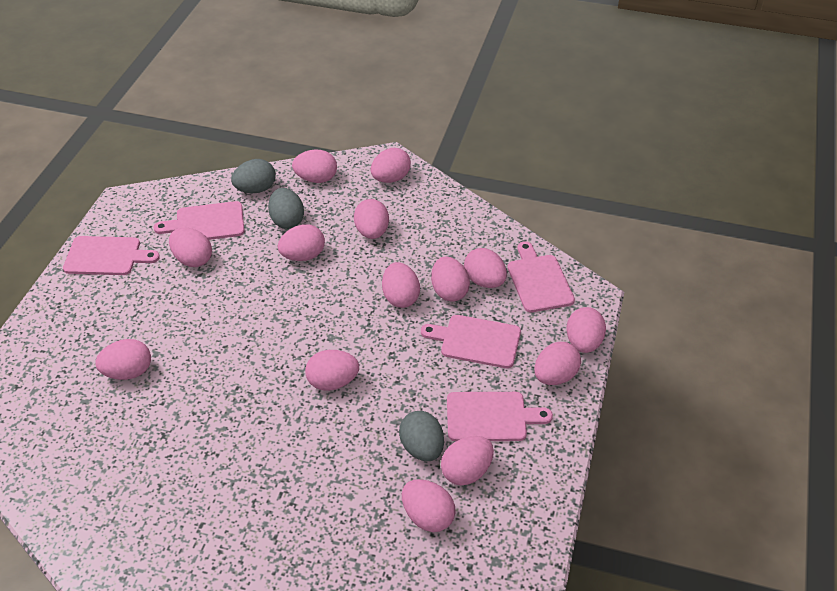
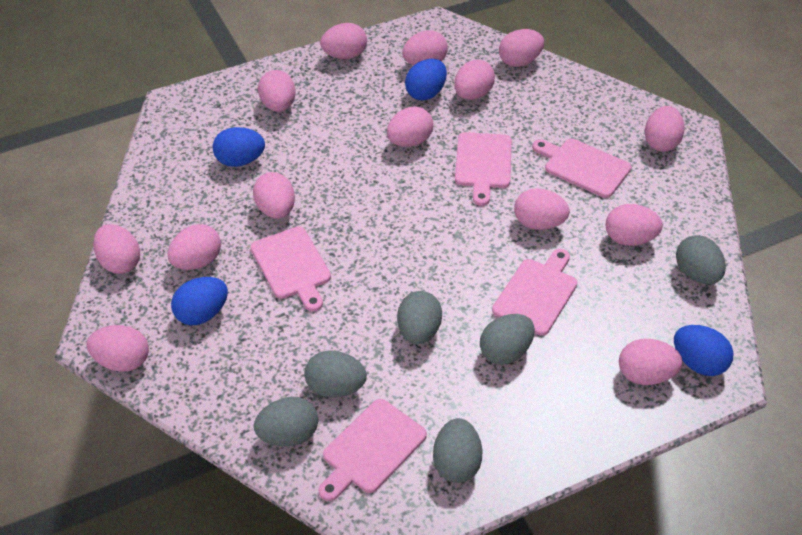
blue egg: 0 -> 4
grey egg: 3 -> 6

